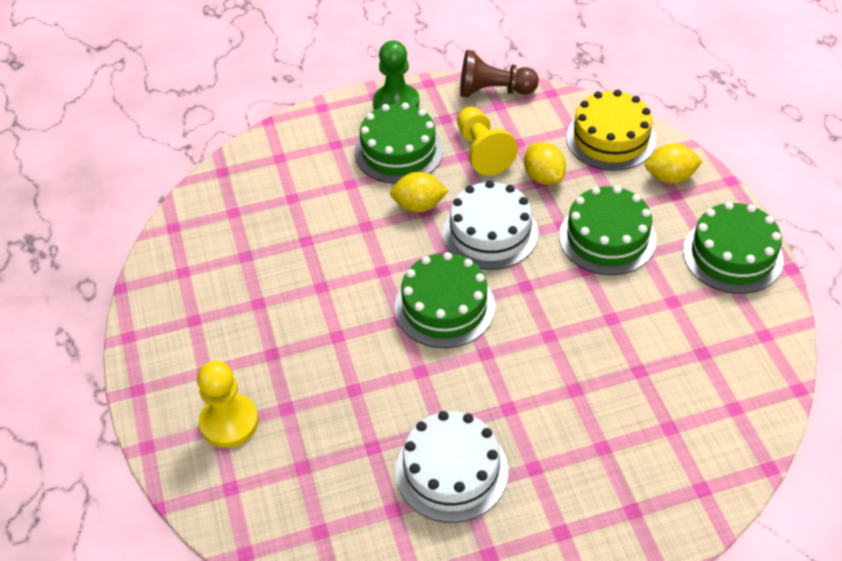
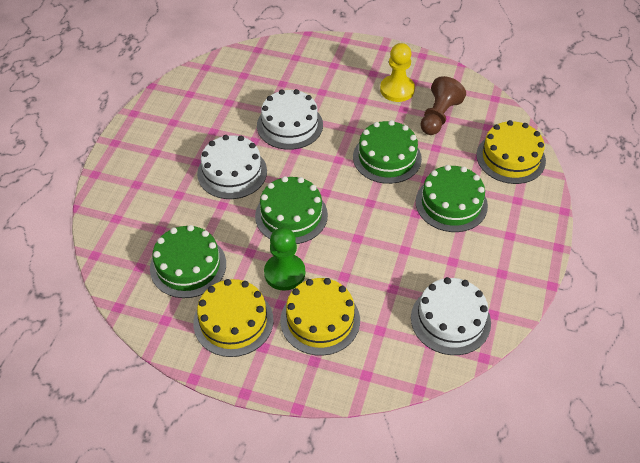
white cake: 2 -> 3
yellow cake: 1 -> 3
yellow lemon: 3 -> 0
yellow pawn: 2 -> 1

